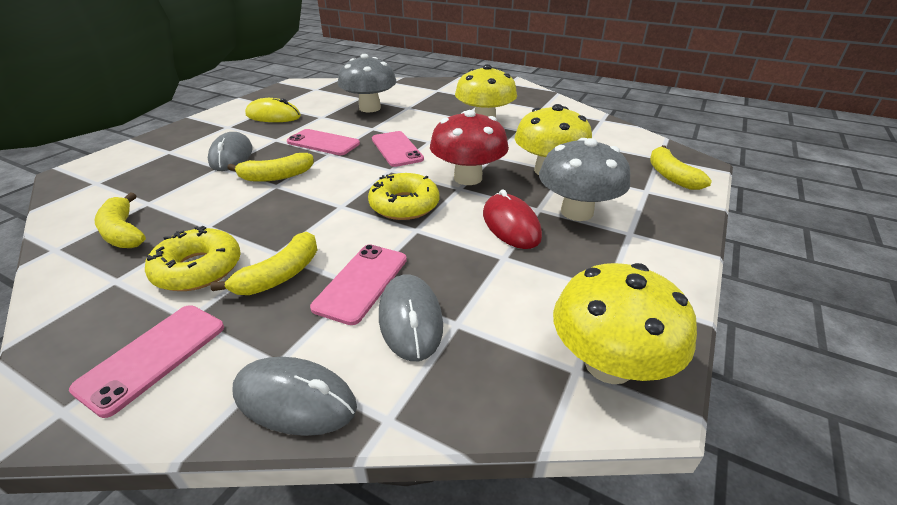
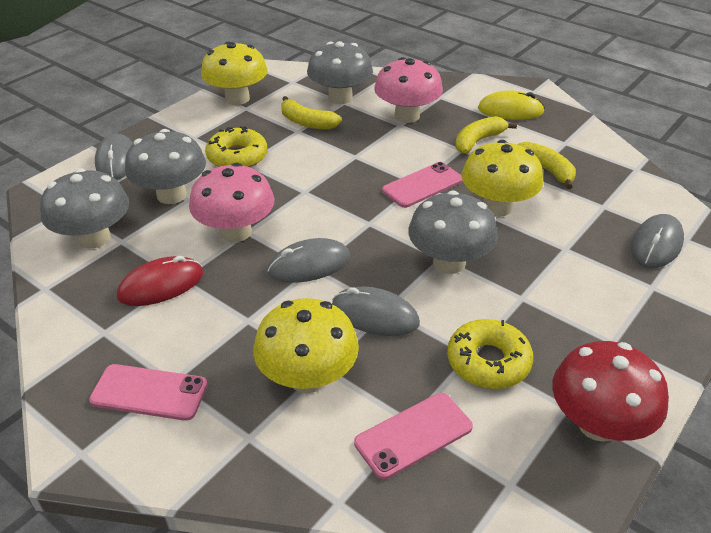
grey mouse: 3 -> 4
grey mushroom: 2 -> 4
pink mushroom: 0 -> 2
pink phone: 4 -> 3
yellow banana: 4 -> 3

